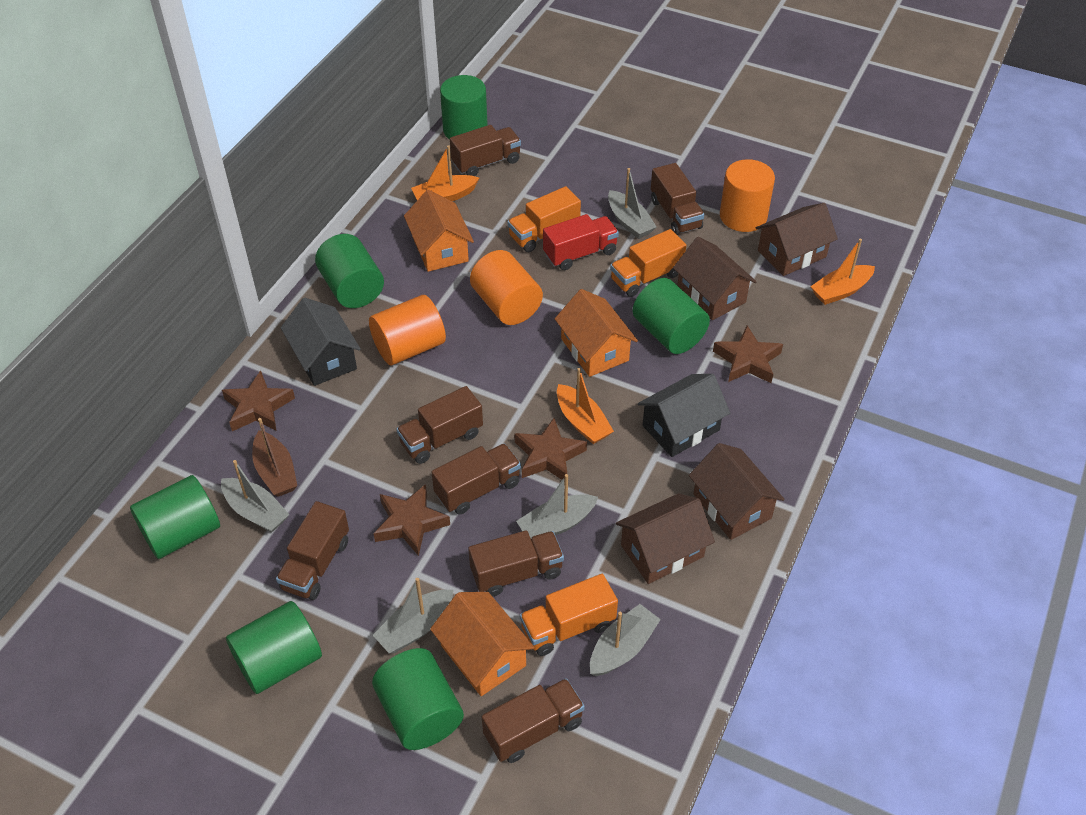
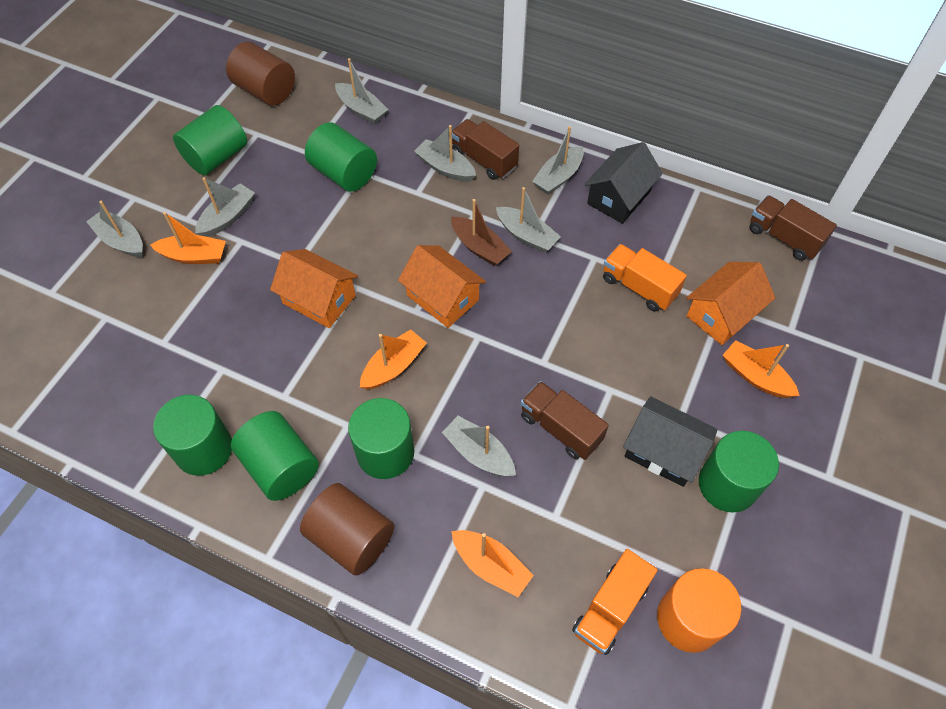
brown cylinder: 0 -> 2
brown house: 4 -> 0
brown star: 4 -> 0
brown truck: 7 -> 3
grey boat: 5 -> 7
orange boat: 3 -> 4
orange cylinder: 3 -> 1
orange truck: 3 -> 2
red truck: 1 -> 0

